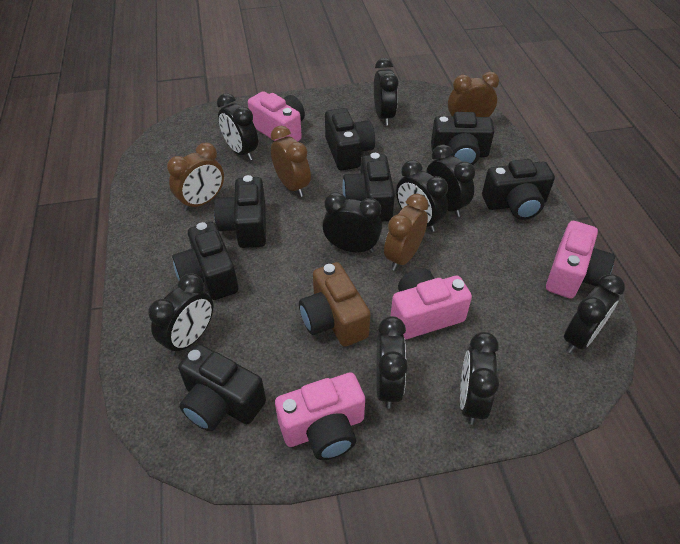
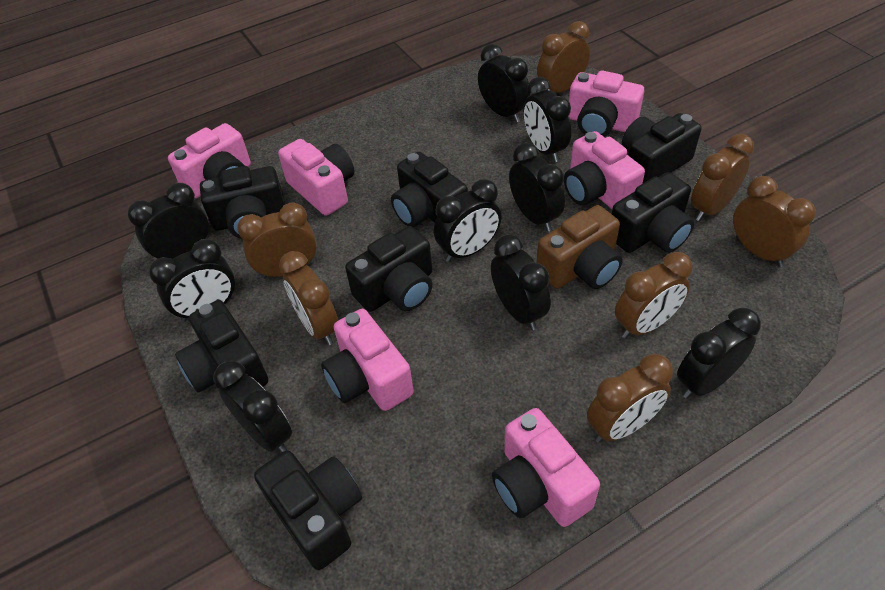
brown clock: 4 -> 7
pink camera: 4 -> 6

